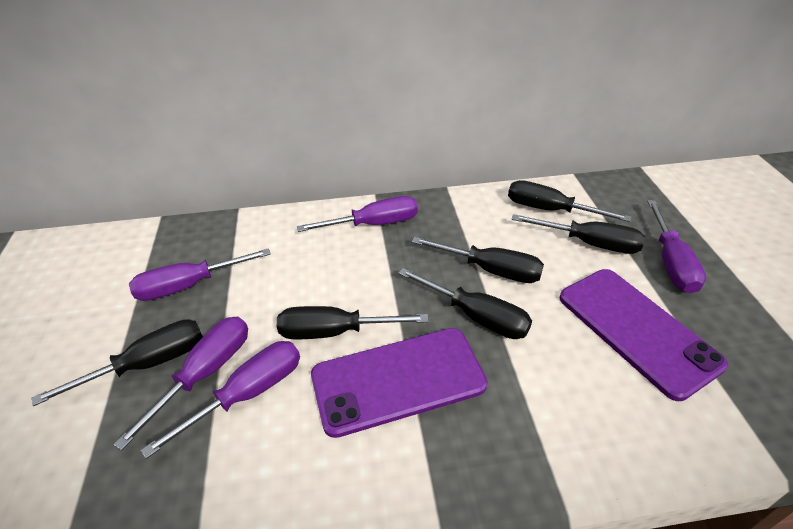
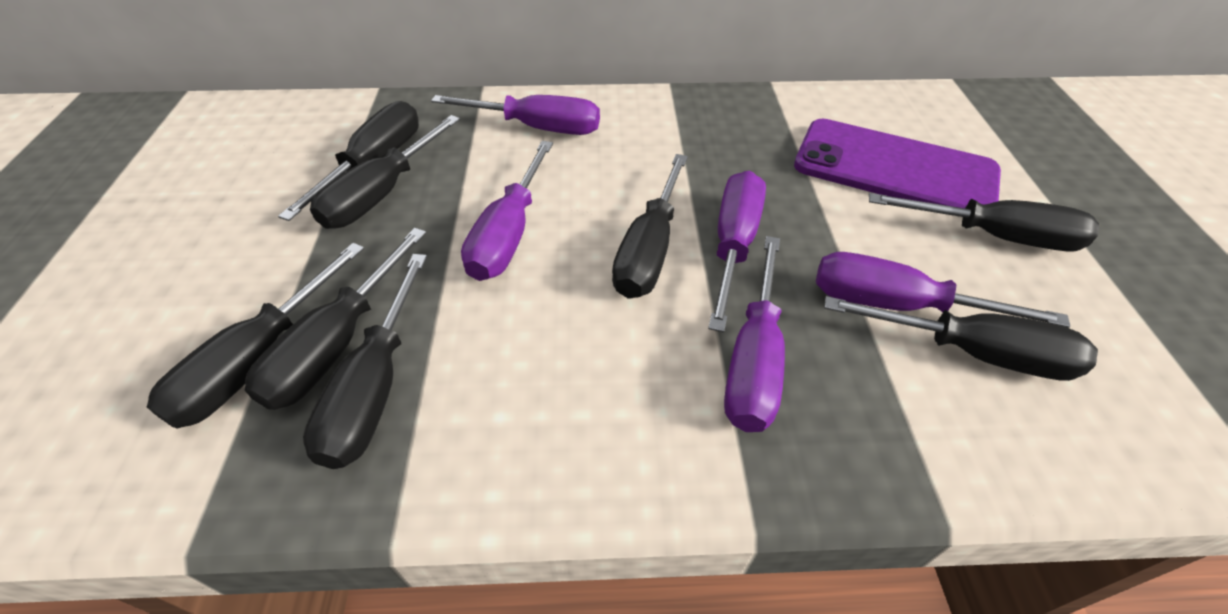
black screwdriver: 6 -> 8
purple phone: 2 -> 1

